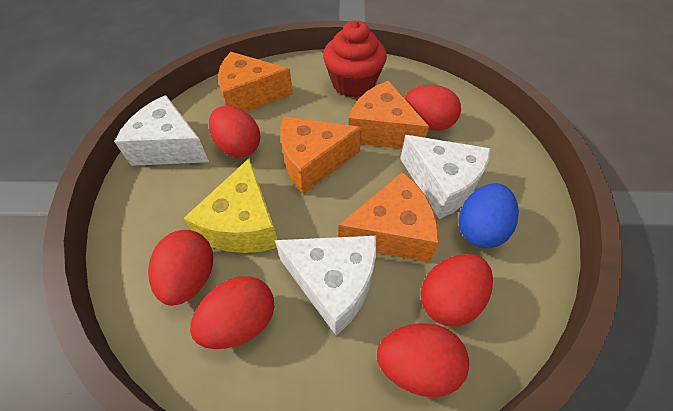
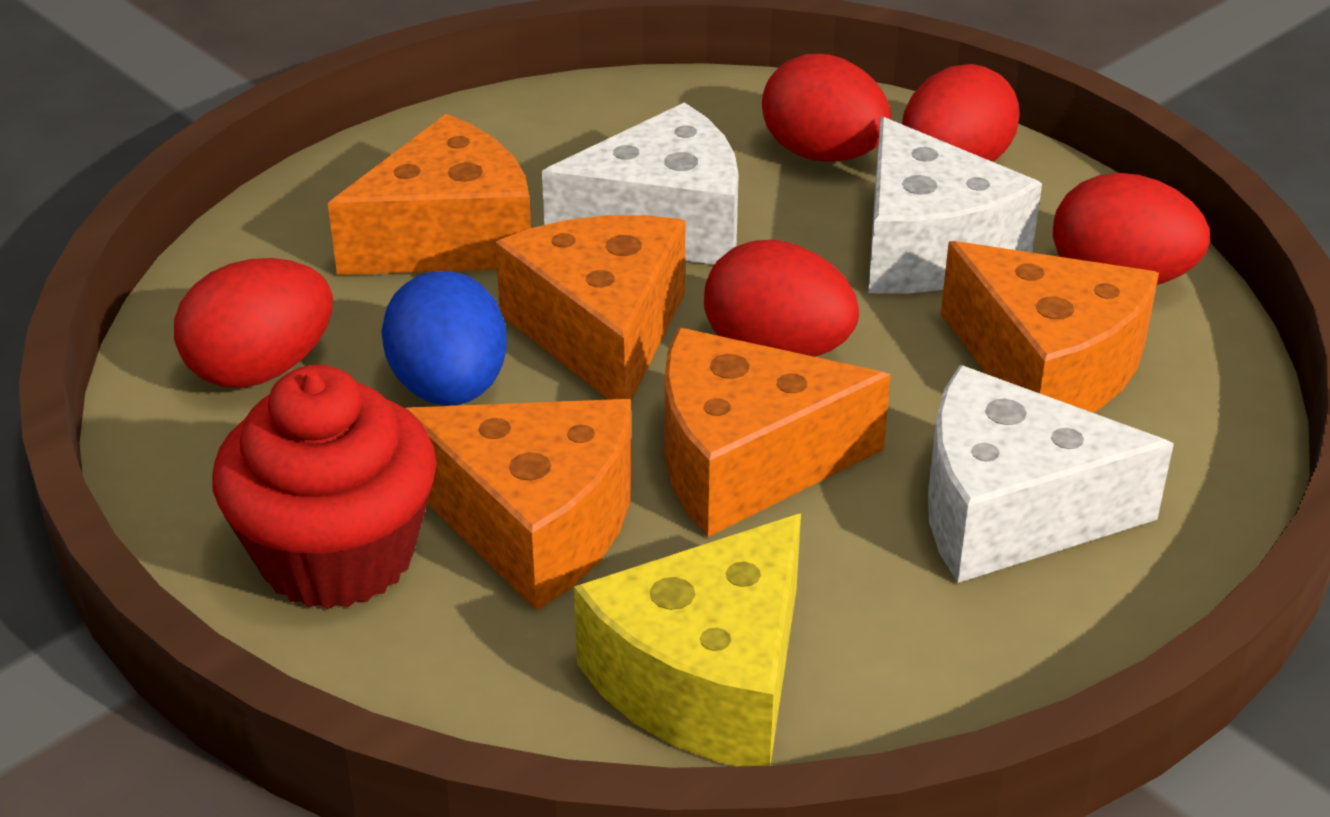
orange cheese: 4 -> 5
red egg: 6 -> 5

